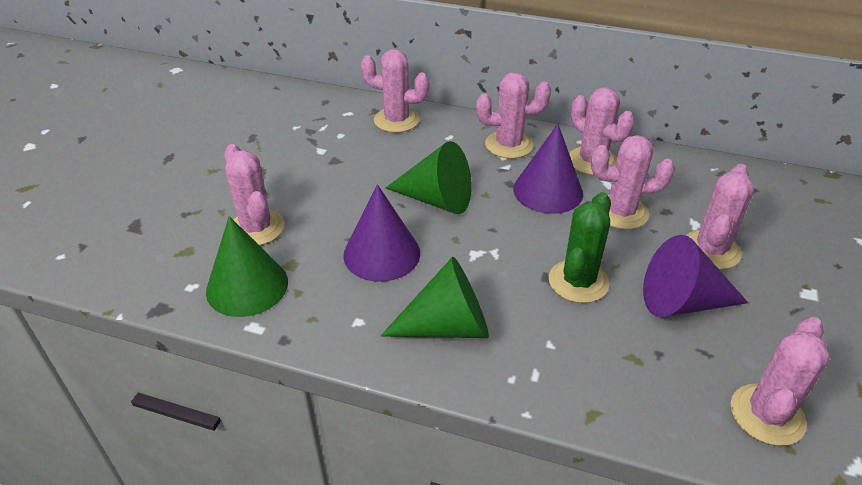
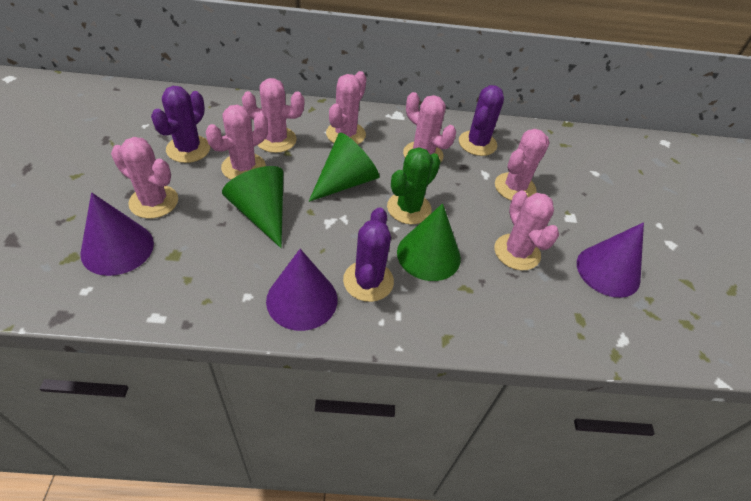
purple cactus: 0 -> 3

